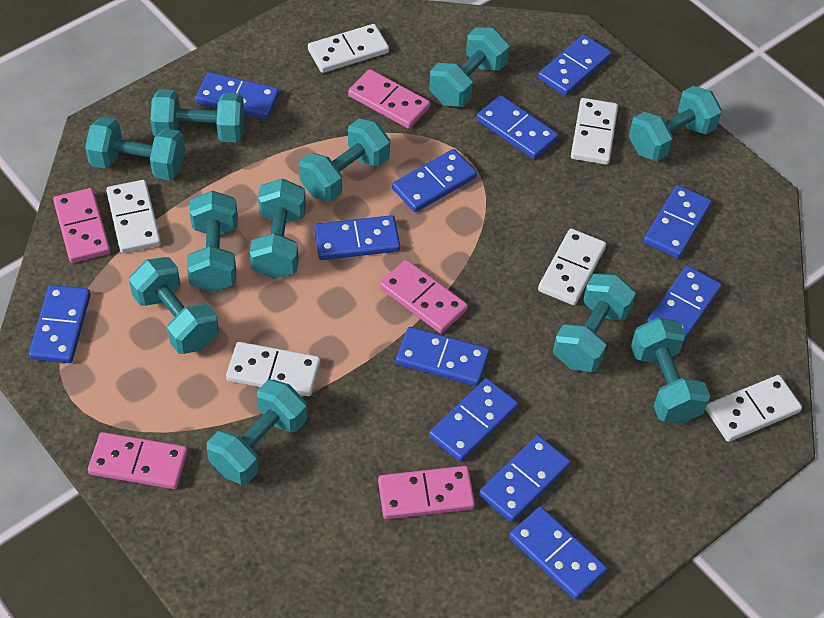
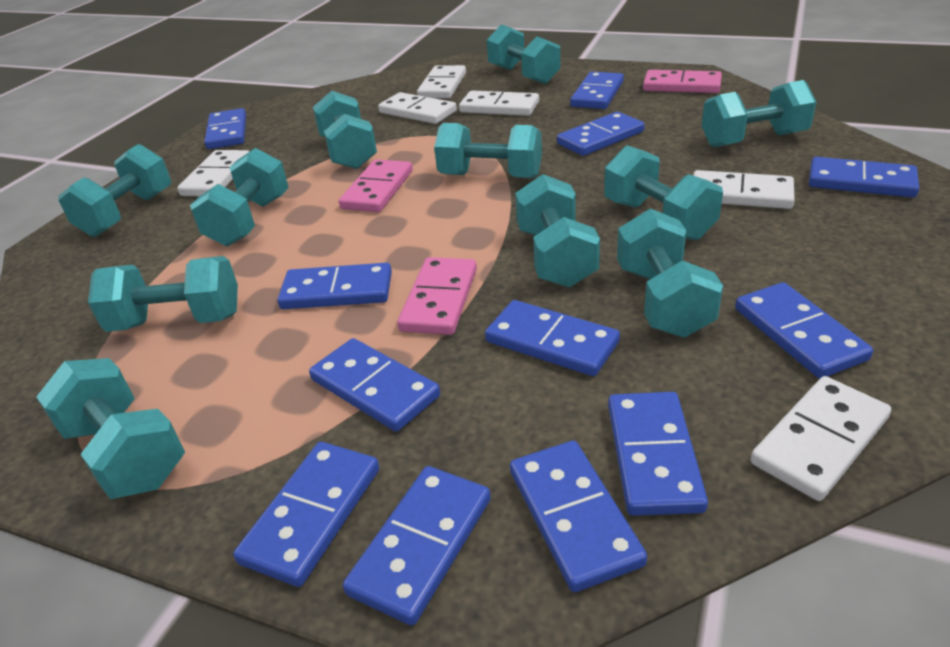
pink domino: 5 -> 3

